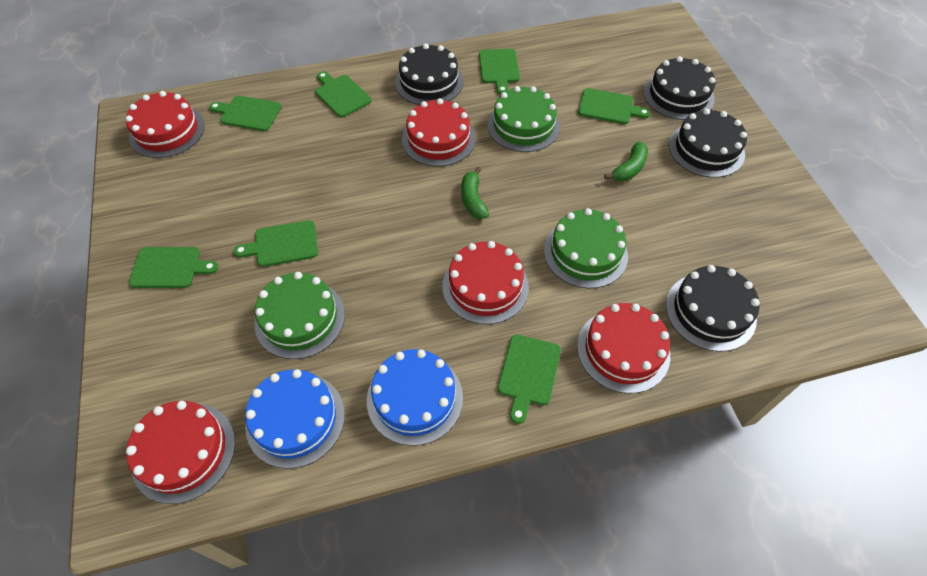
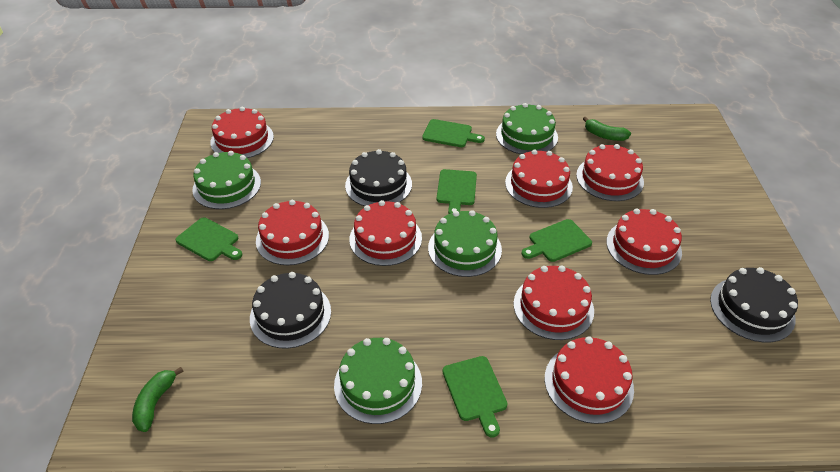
black cake: 4 -> 3
blue cake: 2 -> 0
green cake: 3 -> 4
green cutting board: 7 -> 5
red cake: 5 -> 8

